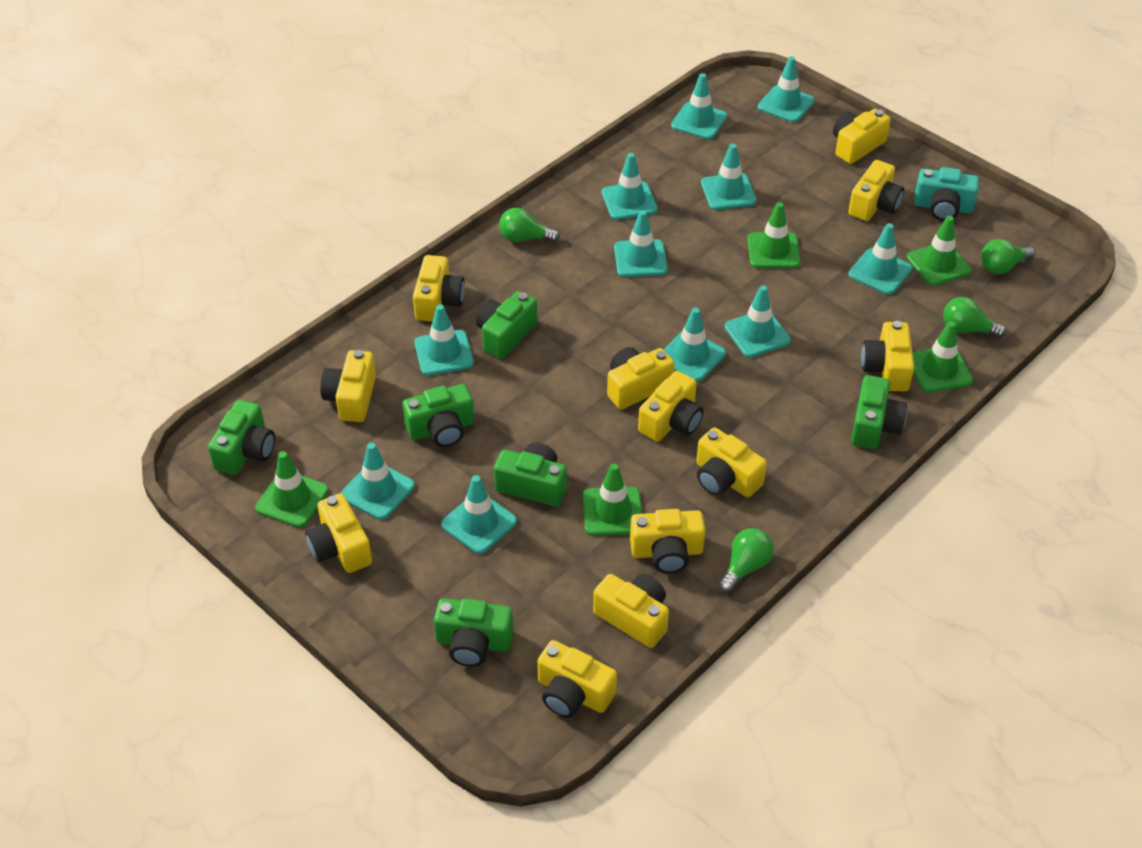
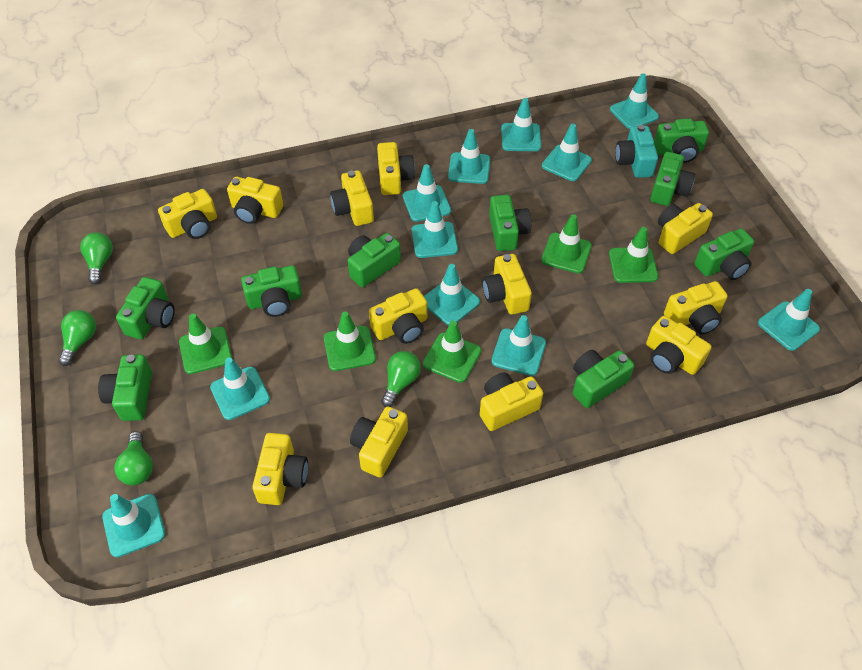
green camera: 6 -> 9

